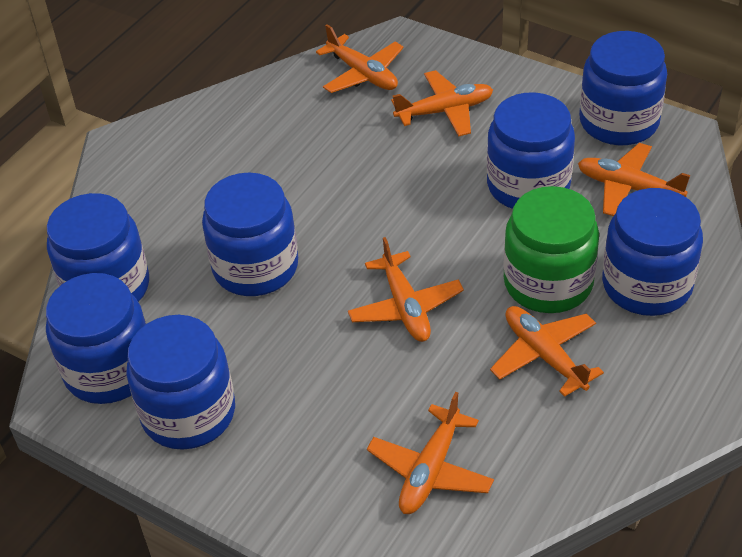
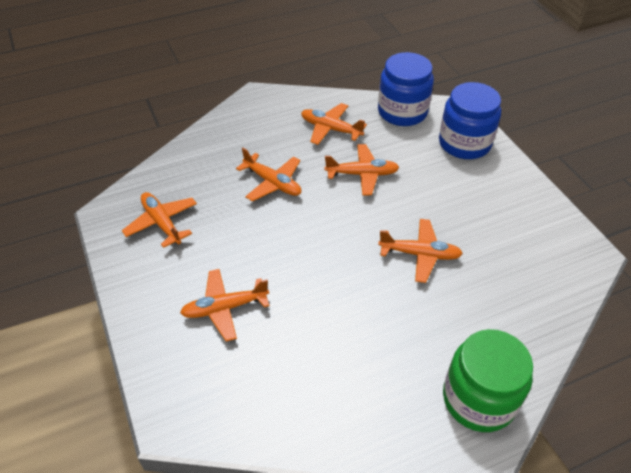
blue jar: 7 -> 2

